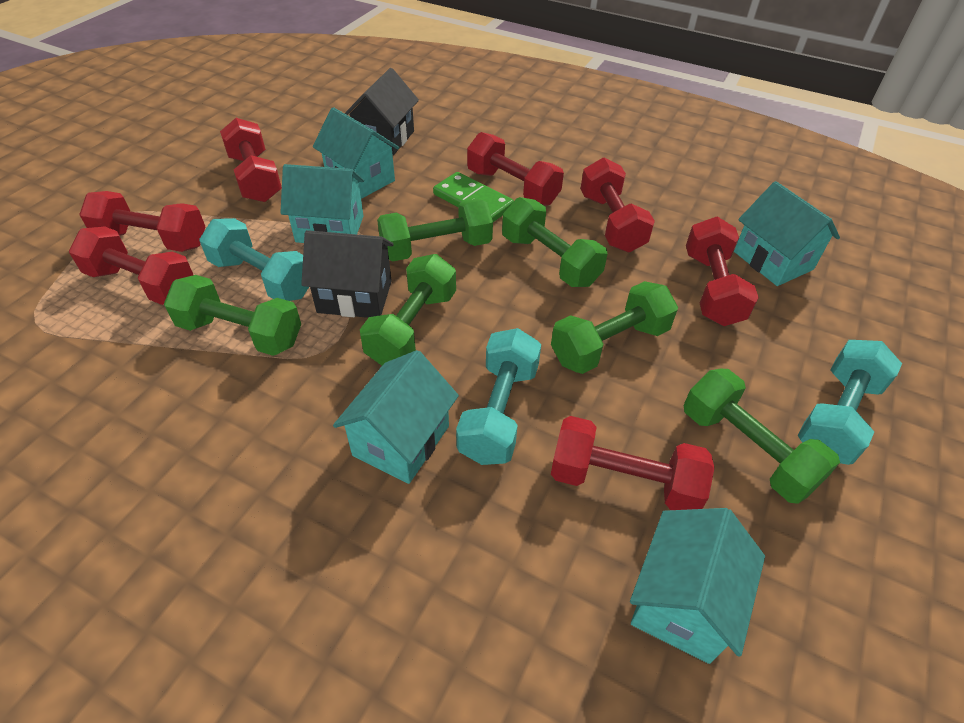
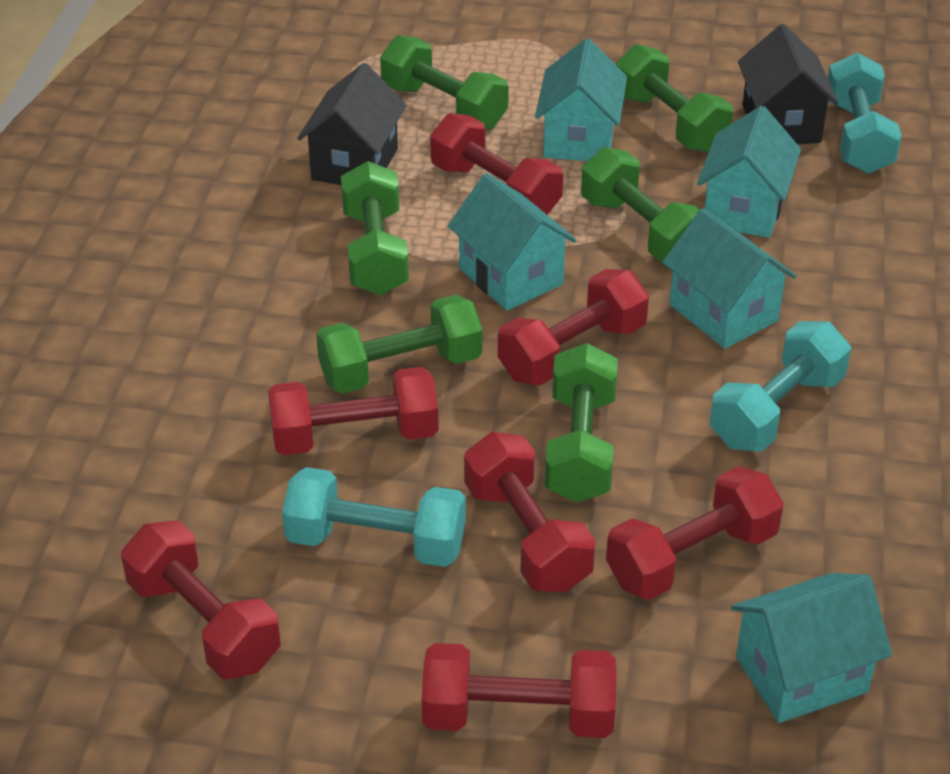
green domino: 1 -> 0

